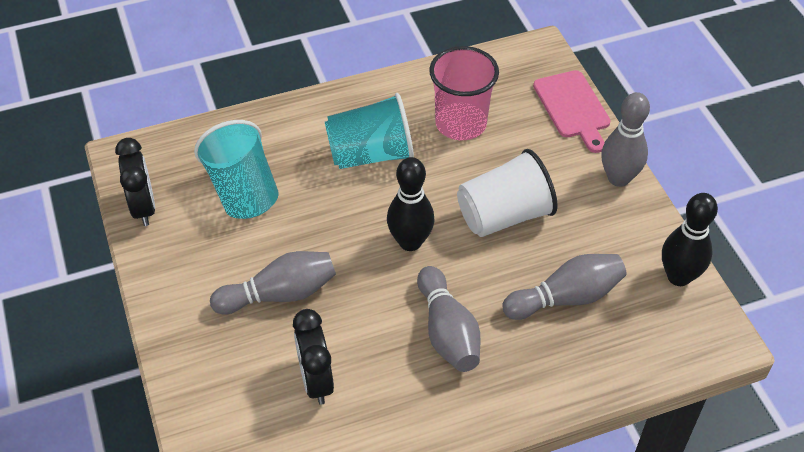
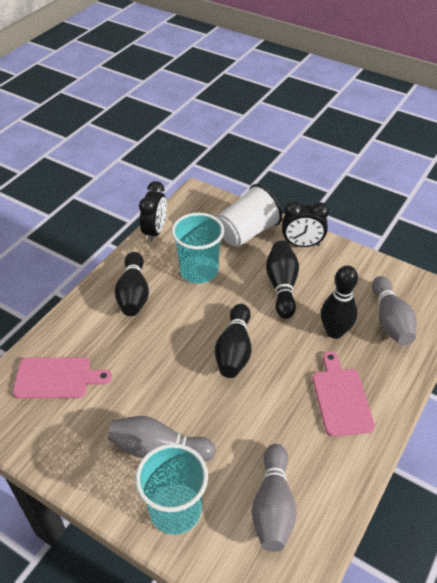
black bowling pin: 2 -> 4
grey bowling pin: 4 -> 3
pink cup: 1 -> 0
pink cutting board: 1 -> 2

